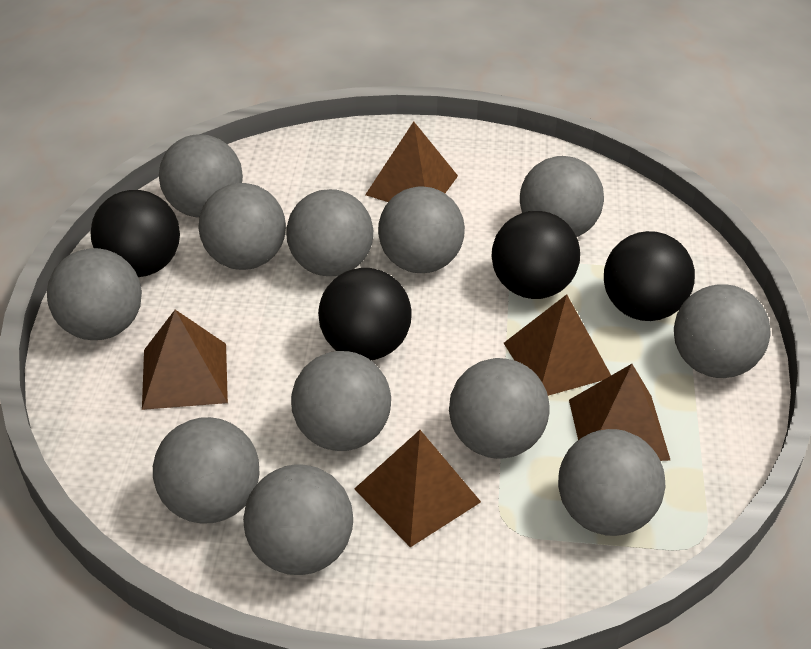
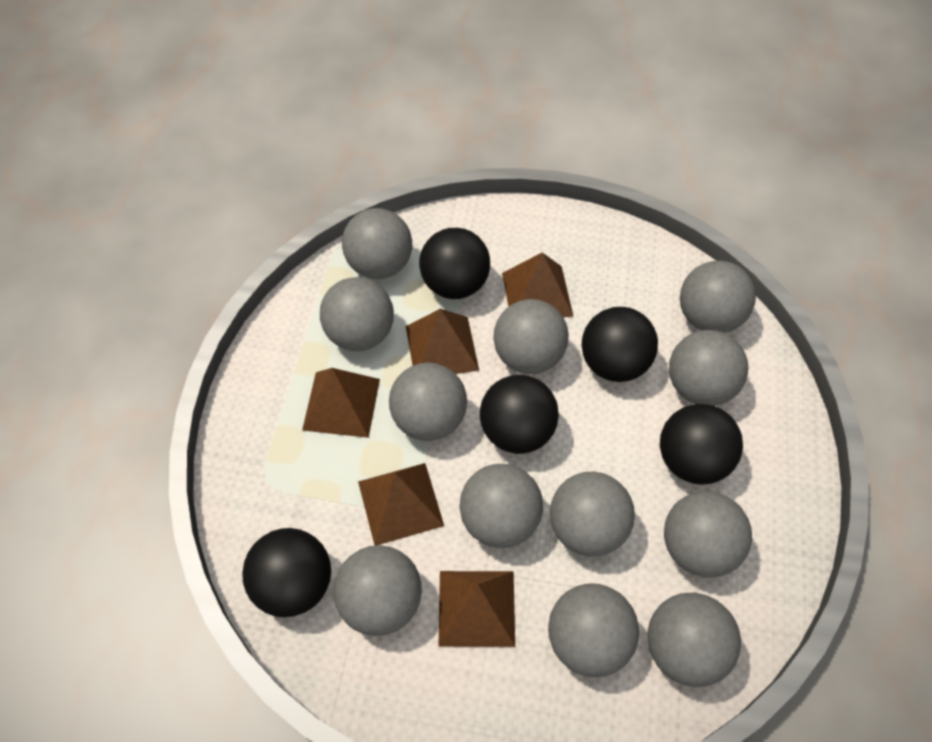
black ball: 4 -> 5

